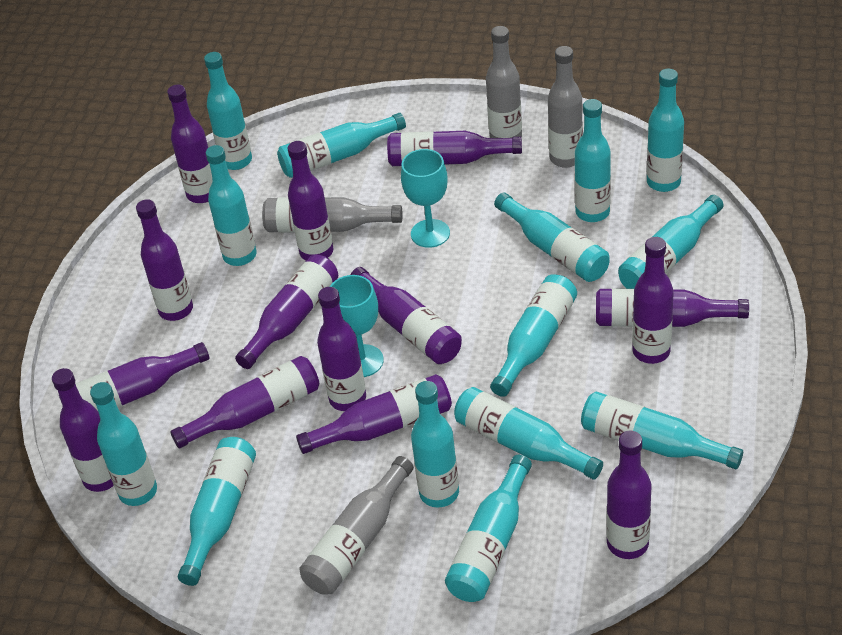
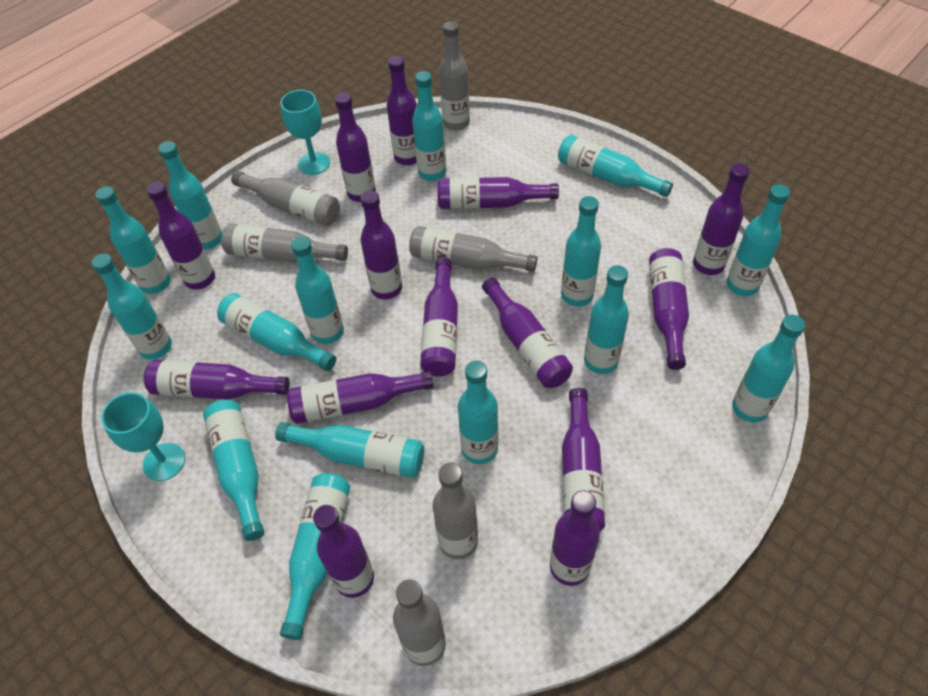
grey bottle: 4 -> 6
turquoise bottle: 14 -> 15

